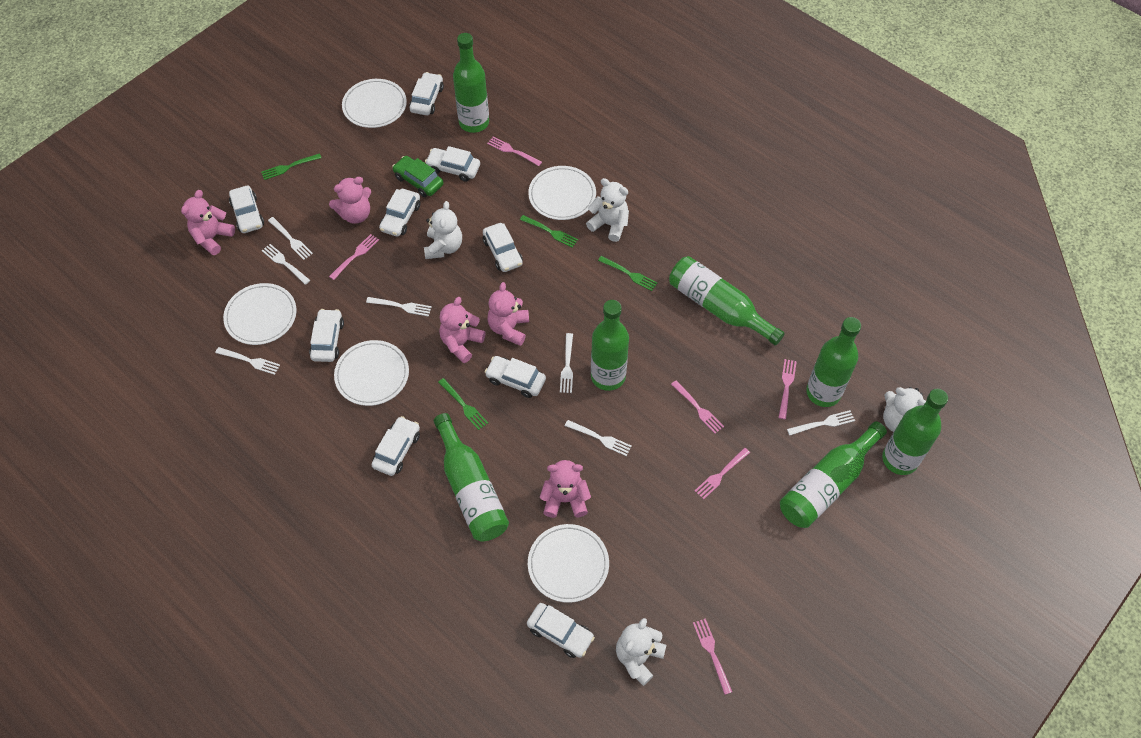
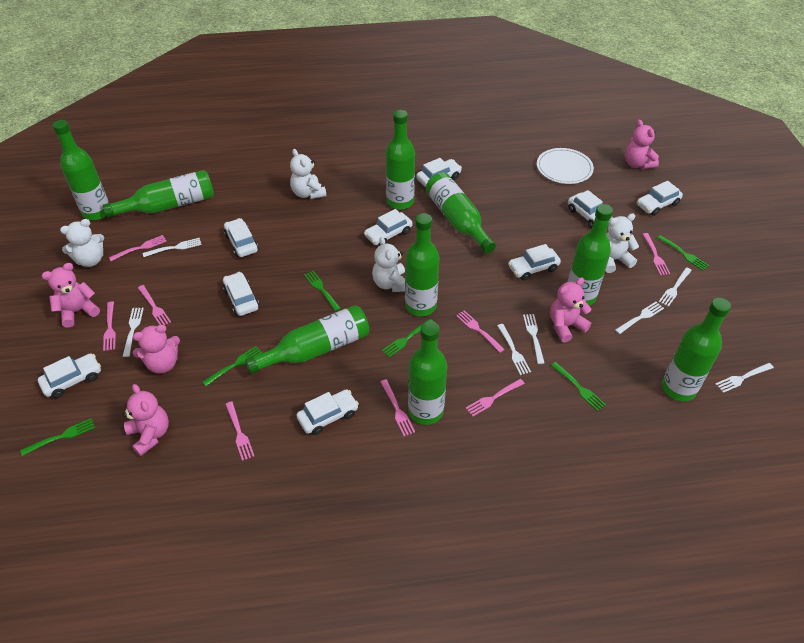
green bottle: 7 -> 9
green car: 1 -> 0
green fork: 4 -> 6
pink fork: 6 -> 8
white plate: 5 -> 1

